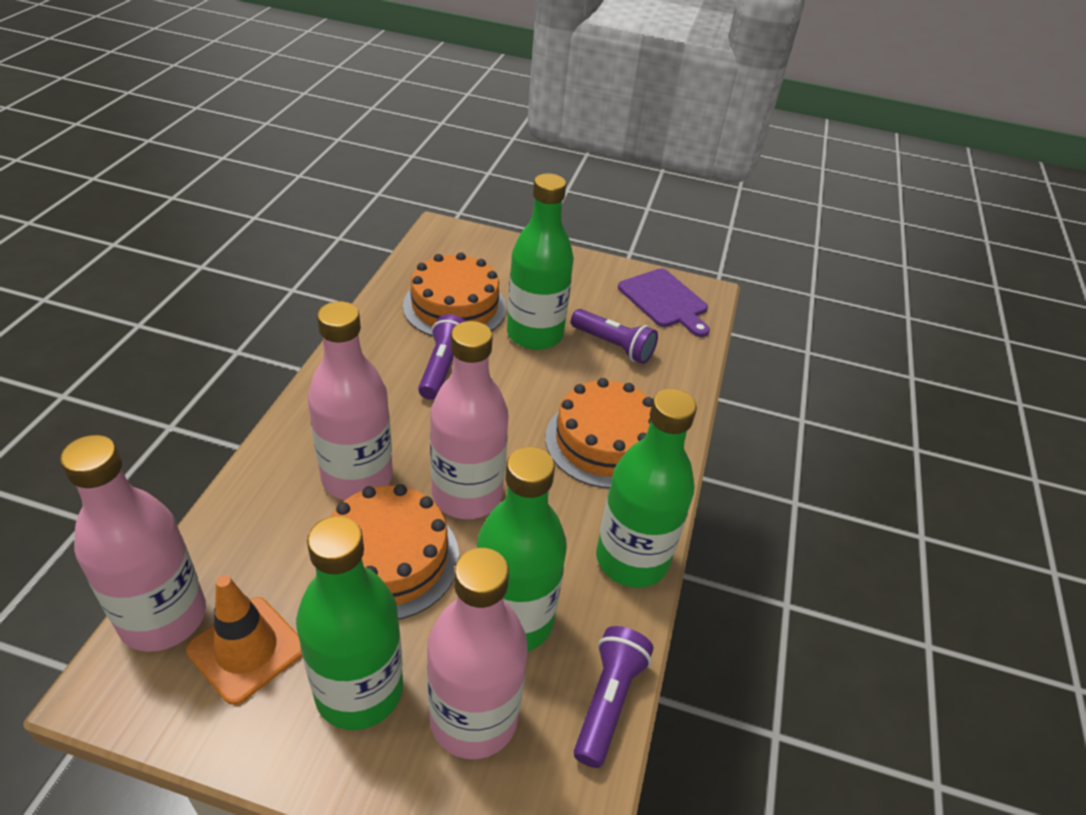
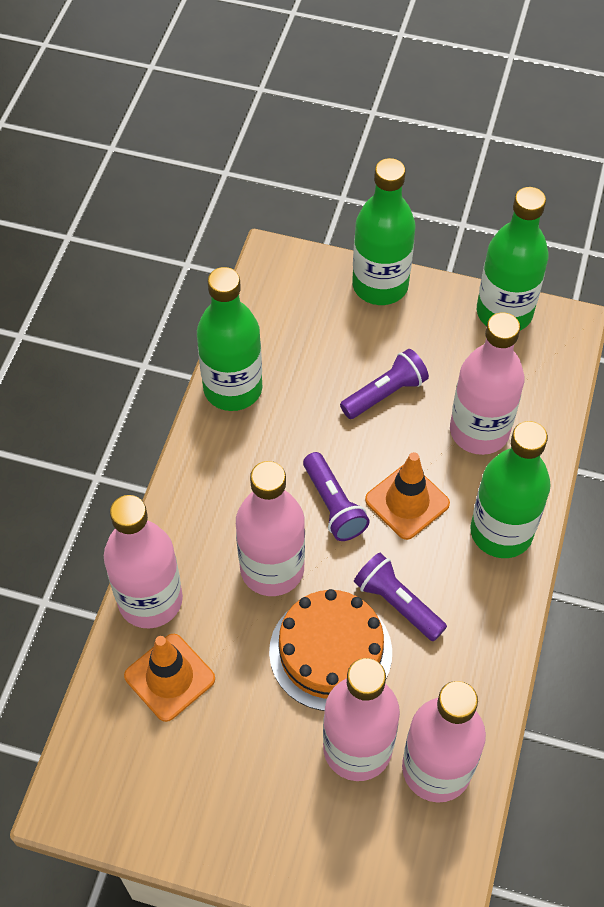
orange cake: 3 -> 1
orange traffic cone: 1 -> 2
pink bottle: 4 -> 5
purple cutting board: 1 -> 0

